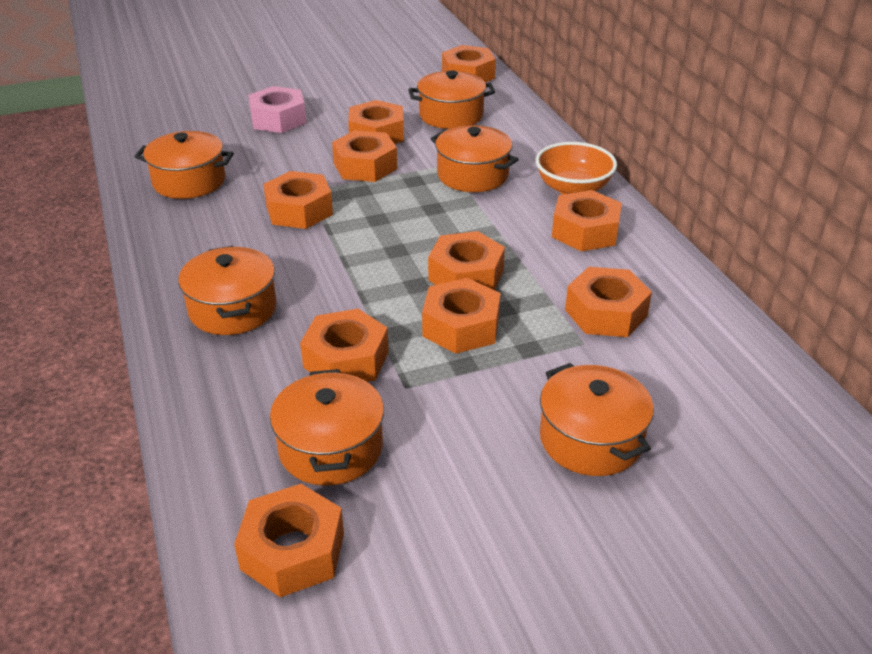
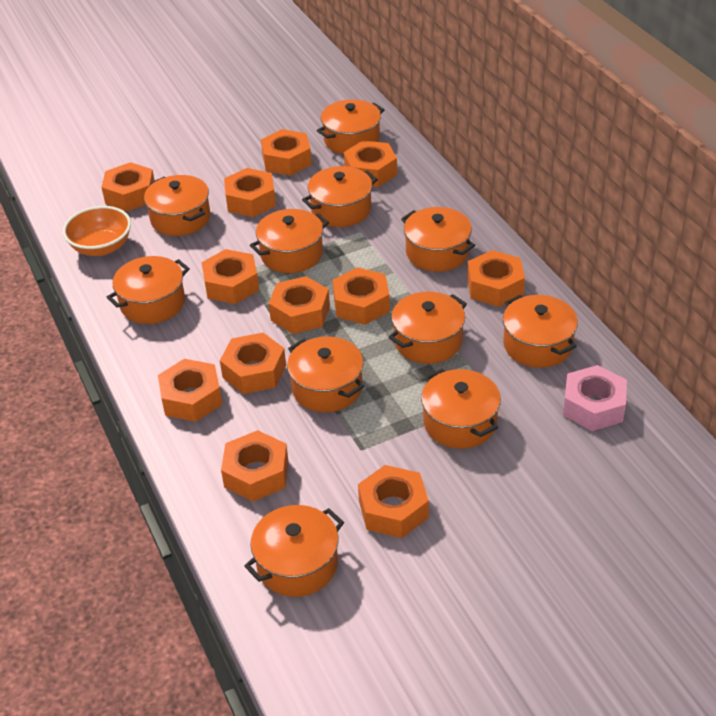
orange nut: 10 -> 12
orange pot: 6 -> 11

